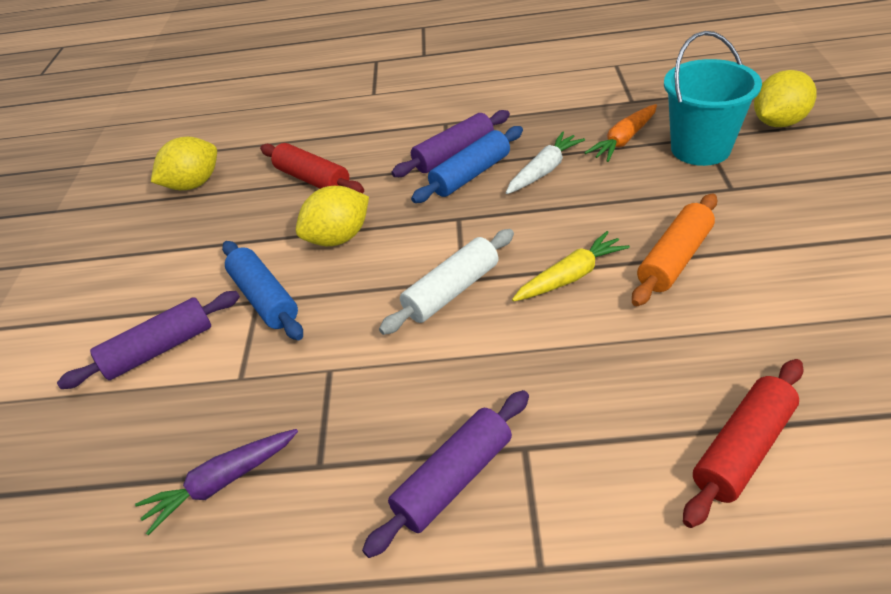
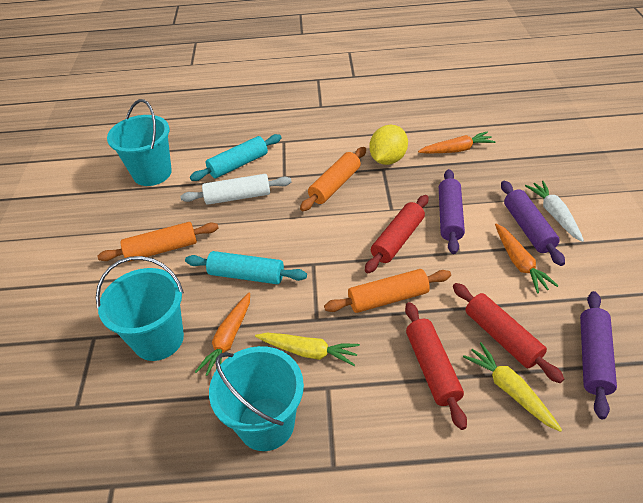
blue rolling pin: 2 -> 0
orange carrot: 1 -> 3
orange rolling pin: 1 -> 3
purple carrot: 1 -> 0
red rolling pin: 2 -> 3
turquoise bucket: 1 -> 3
turquoise rolling pin: 0 -> 2
yellow carrot: 1 -> 2
yellow lemon: 3 -> 1

